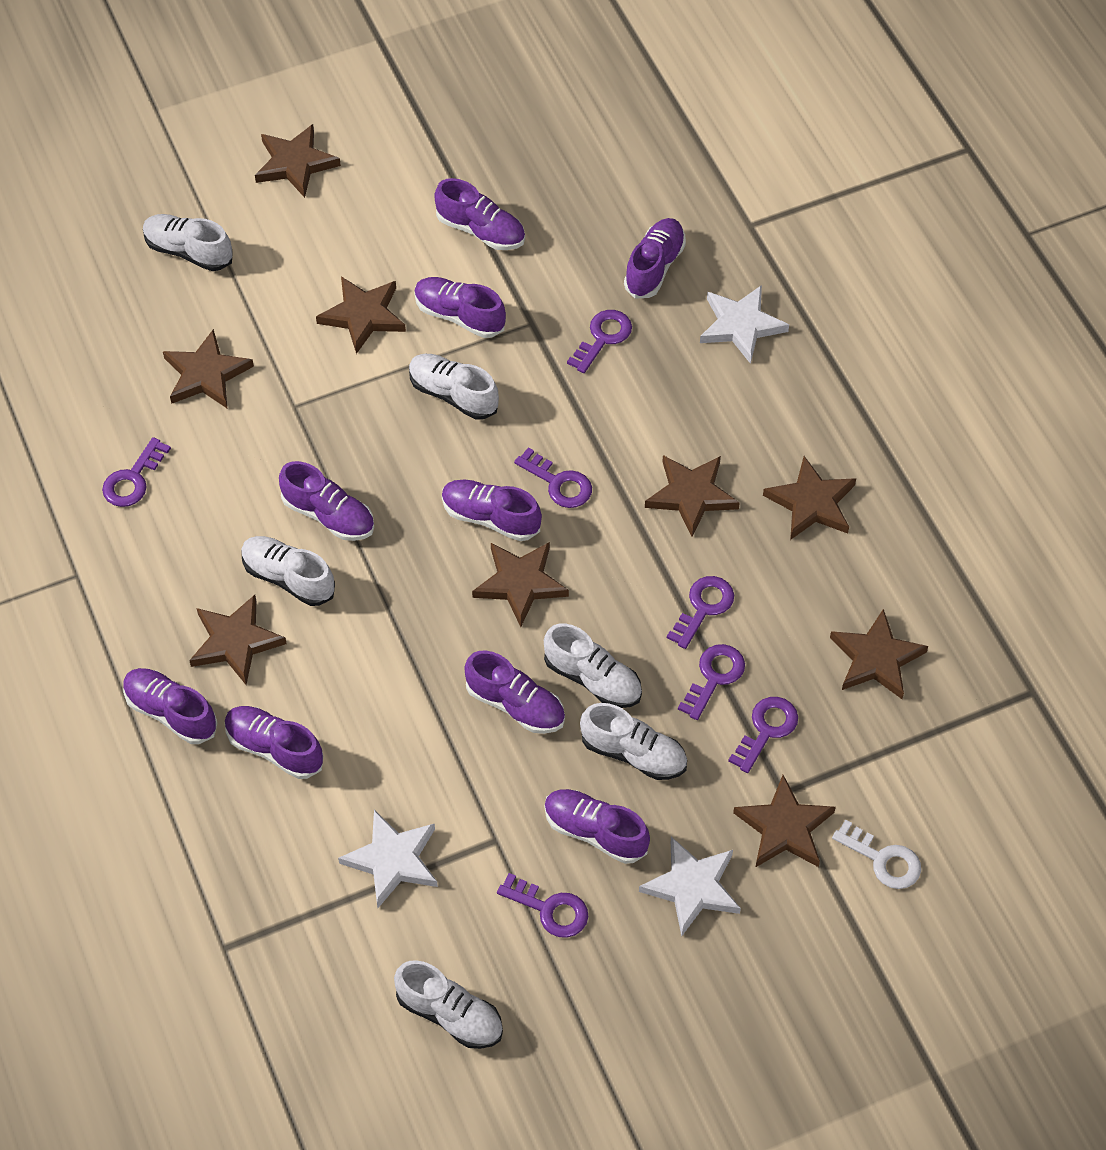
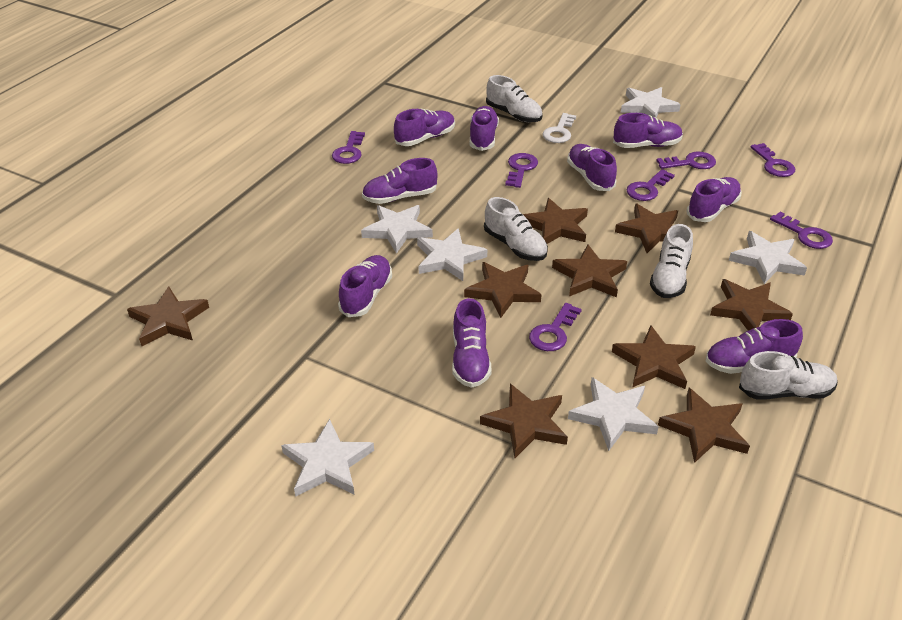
white shoe: 6 -> 4
white star: 3 -> 6

